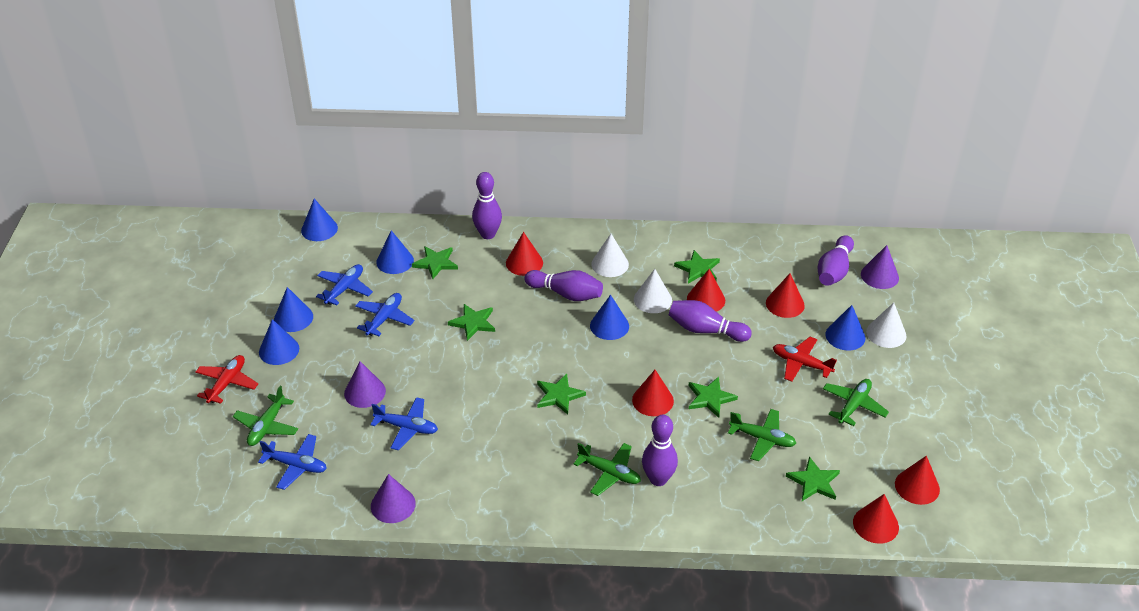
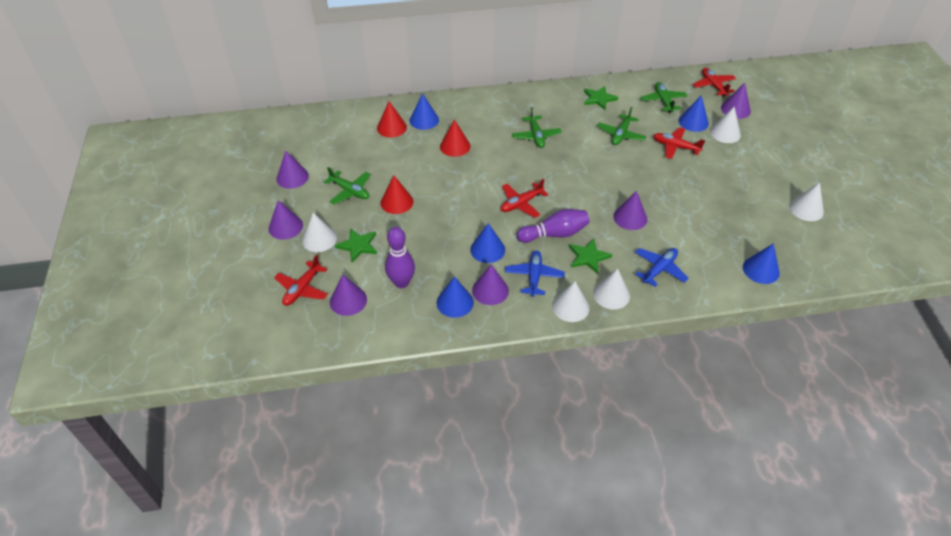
blue cone: 6 -> 5
blue plane: 4 -> 2
green star: 6 -> 3
purple bowling pin: 5 -> 2
purple cone: 3 -> 6
red cone: 6 -> 3
red plane: 2 -> 4
white cone: 3 -> 5

